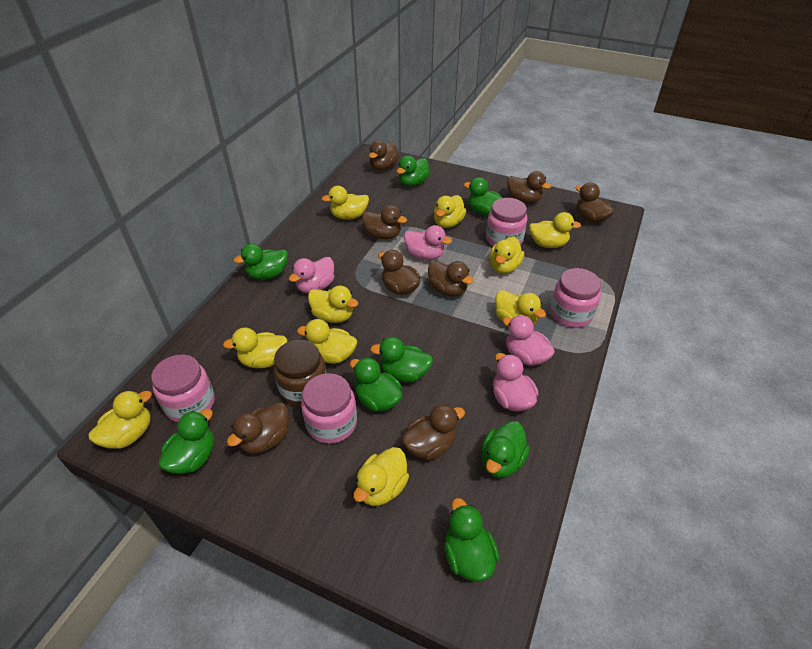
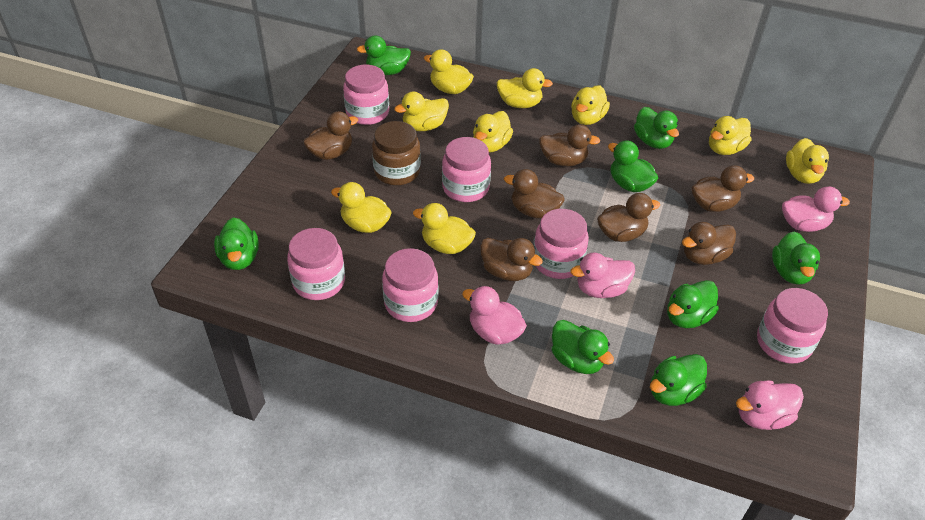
brown duck: 8 -> 7
pink jar: 4 -> 6
yellow duck: 10 -> 9

